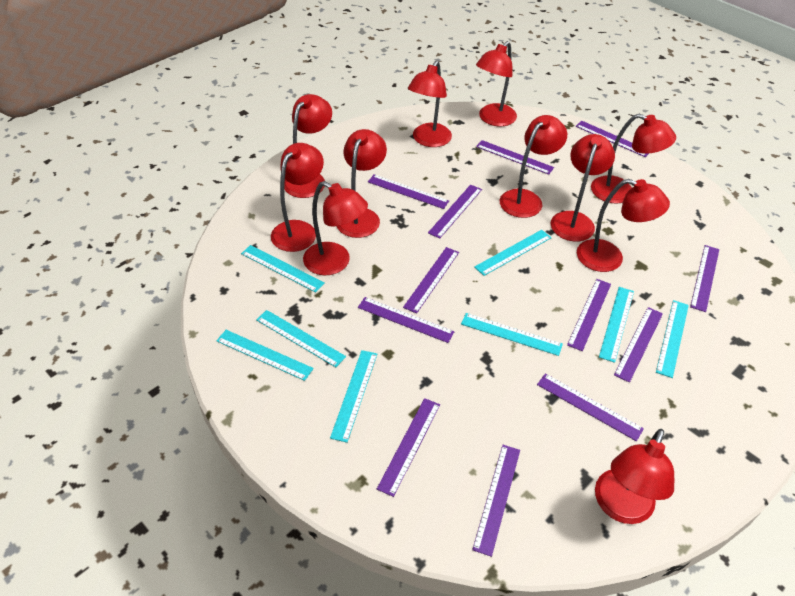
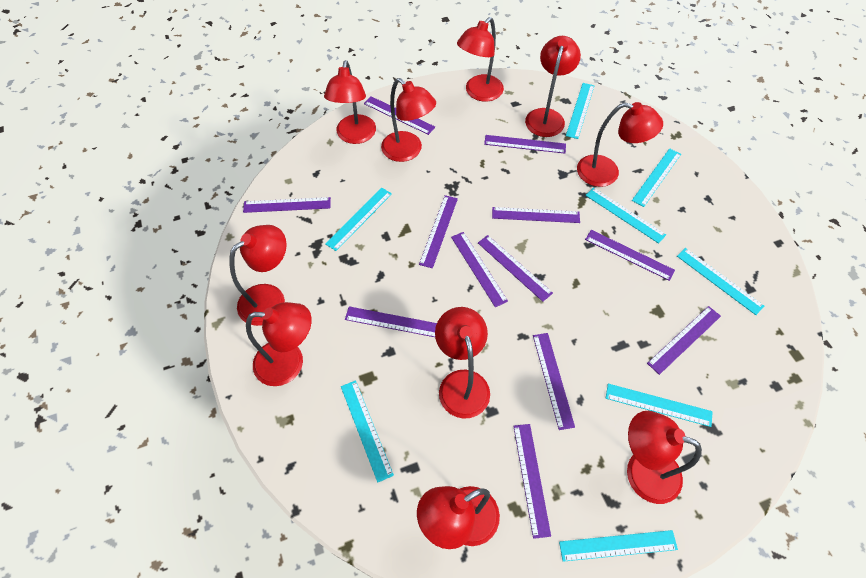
red lamp: 11 -> 10

